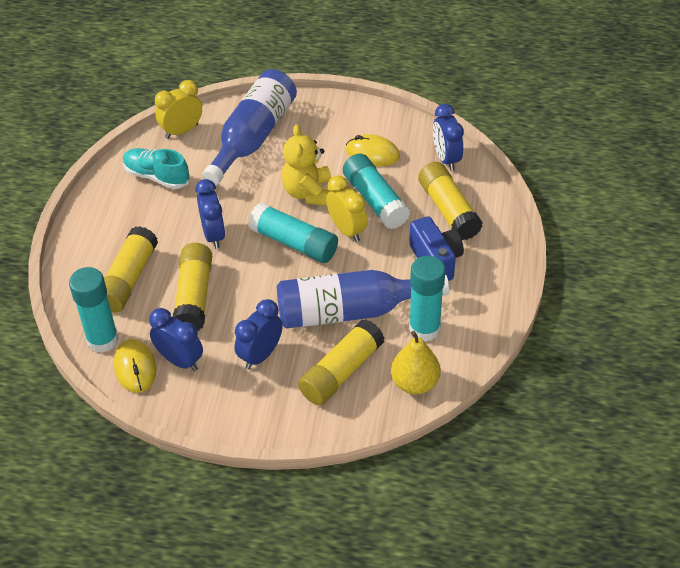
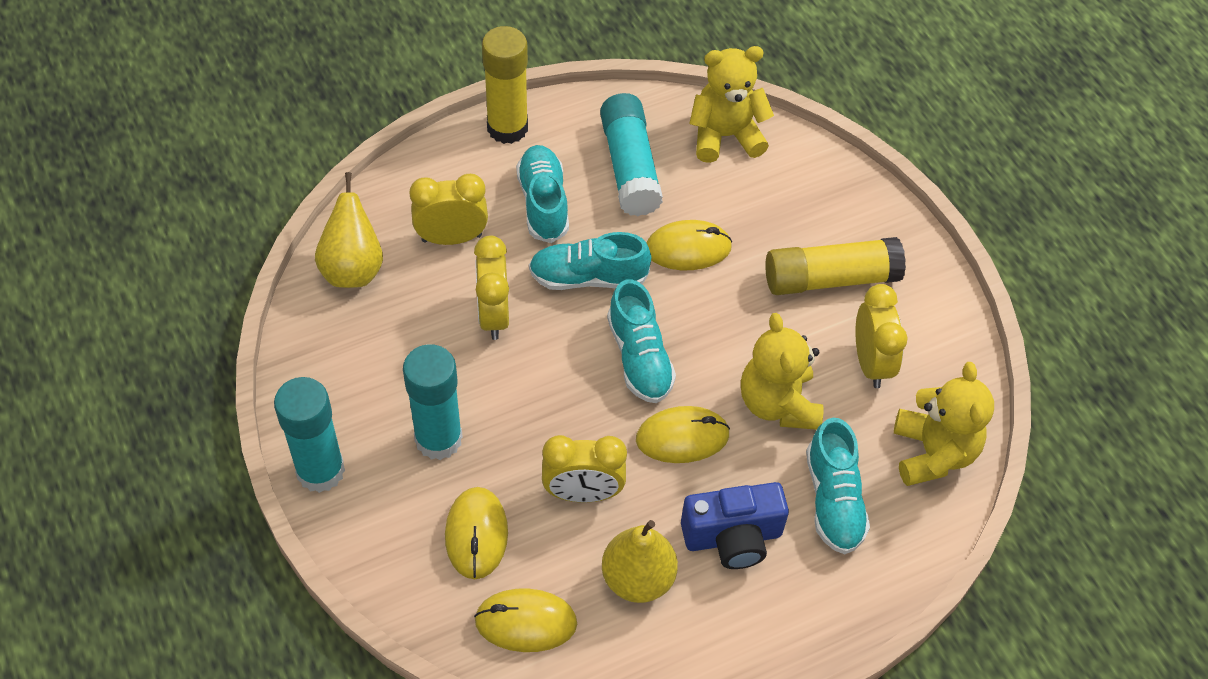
blue bottle: 2 -> 0
blue clock: 4 -> 0
turquoise glue stick: 4 -> 3
turquoise shoe: 1 -> 4
yellow clock: 2 -> 4
yellow glue stick: 4 -> 2
yellow mouse: 2 -> 4
yellow pear: 1 -> 2
yellow teddy bear: 1 -> 3

